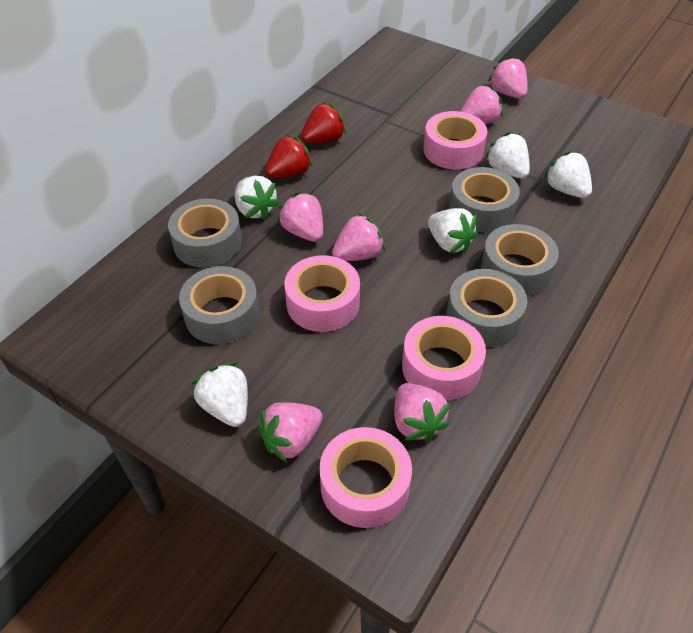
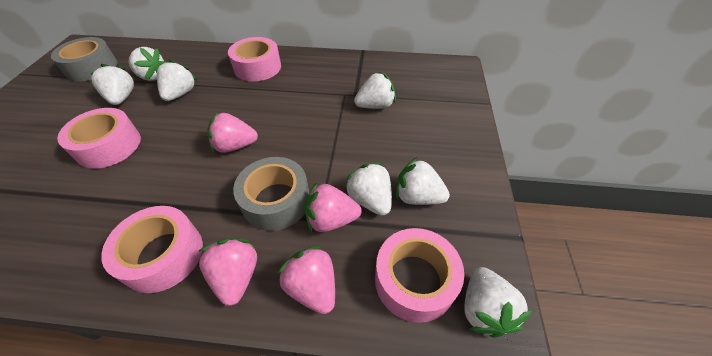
grey tape: 5 -> 2
pink strawberry: 6 -> 4
red strawberry: 2 -> 0
white strawberry: 5 -> 7

